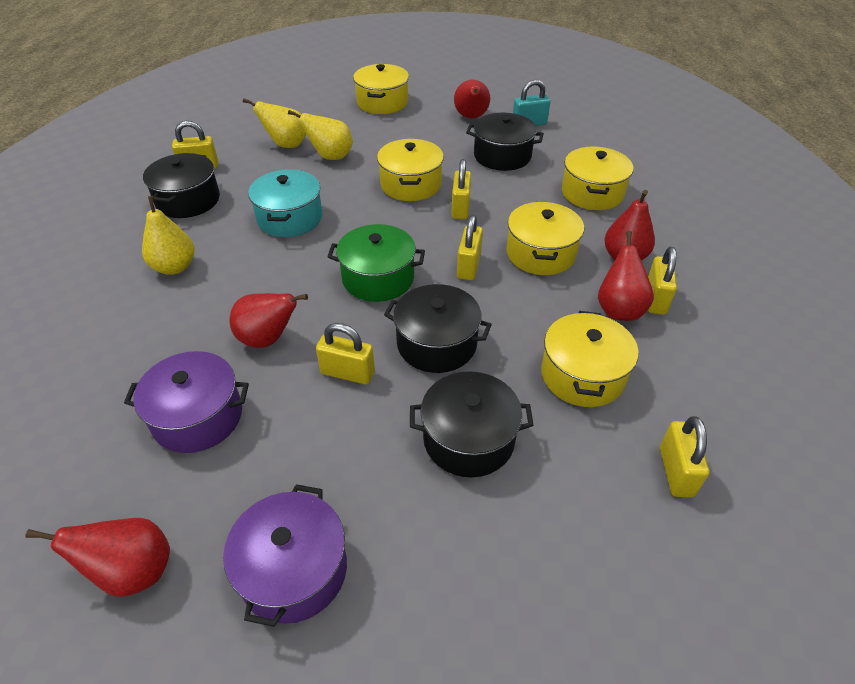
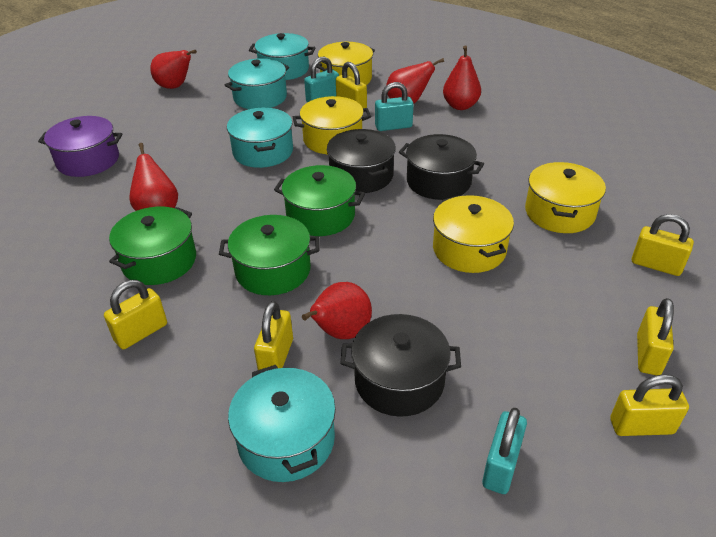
black pot: 4 -> 3
green pot: 1 -> 3
purple pot: 2 -> 1
turquoise padlock: 1 -> 3
turquoise pot: 1 -> 4
yellow pear: 3 -> 0
yellow pot: 5 -> 4

